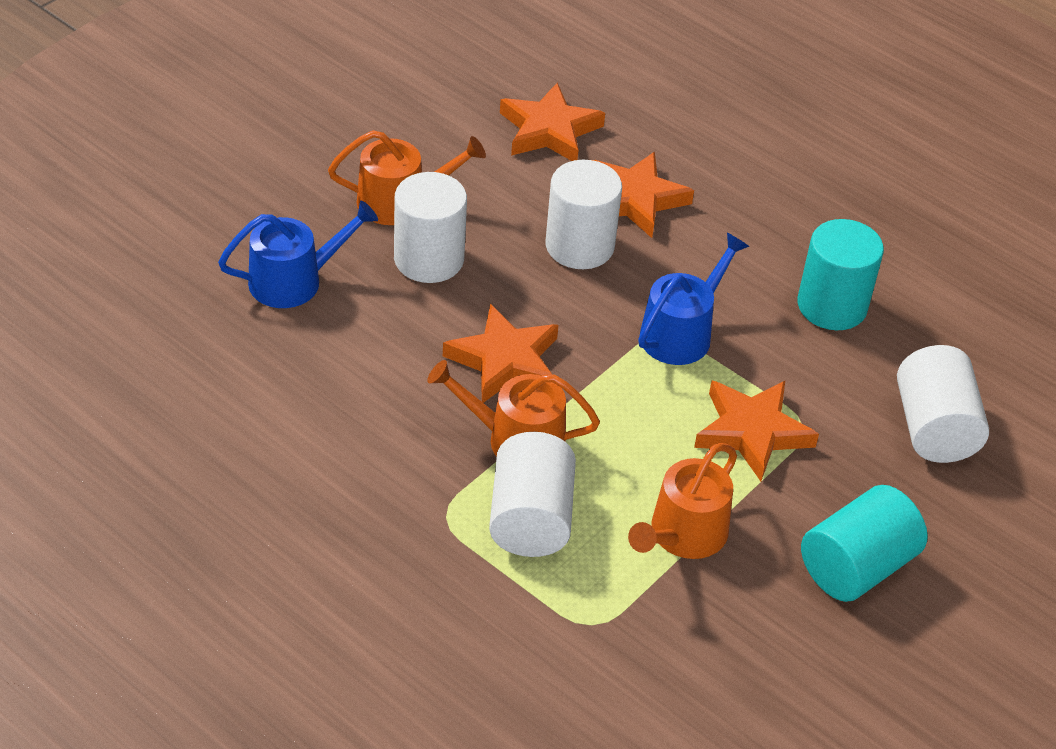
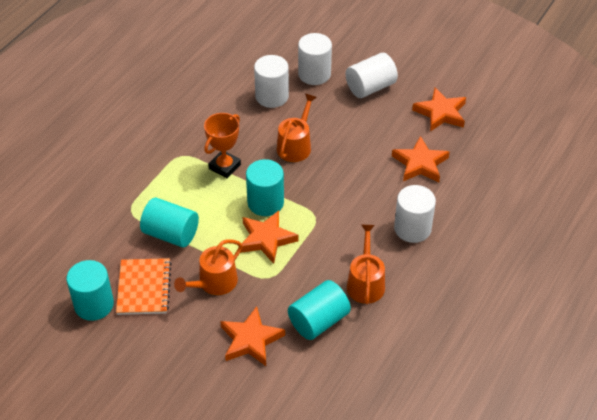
blue watering can: 2 -> 0
orange notebook: 0 -> 1
orange trophy: 0 -> 1
turquoise cylinder: 2 -> 4

